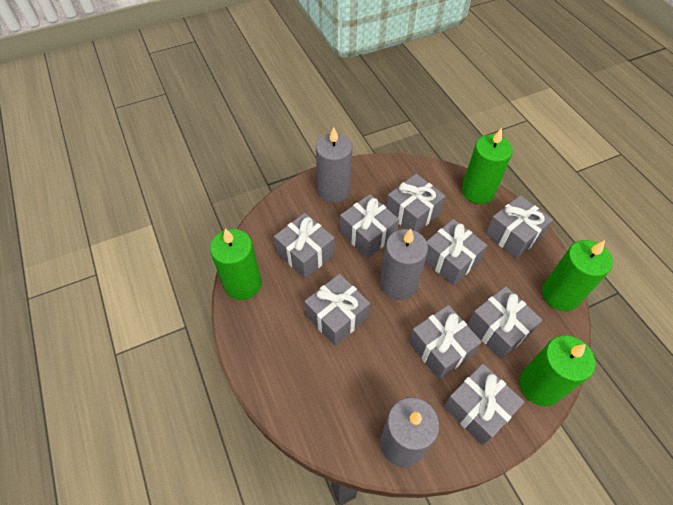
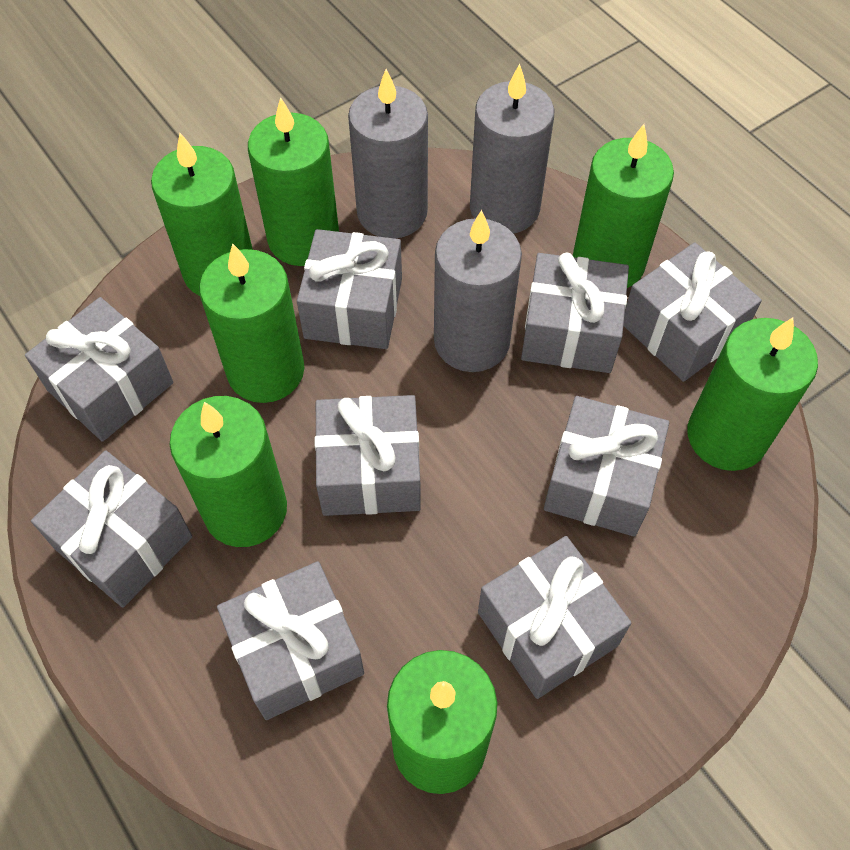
green candle: 4 -> 7

